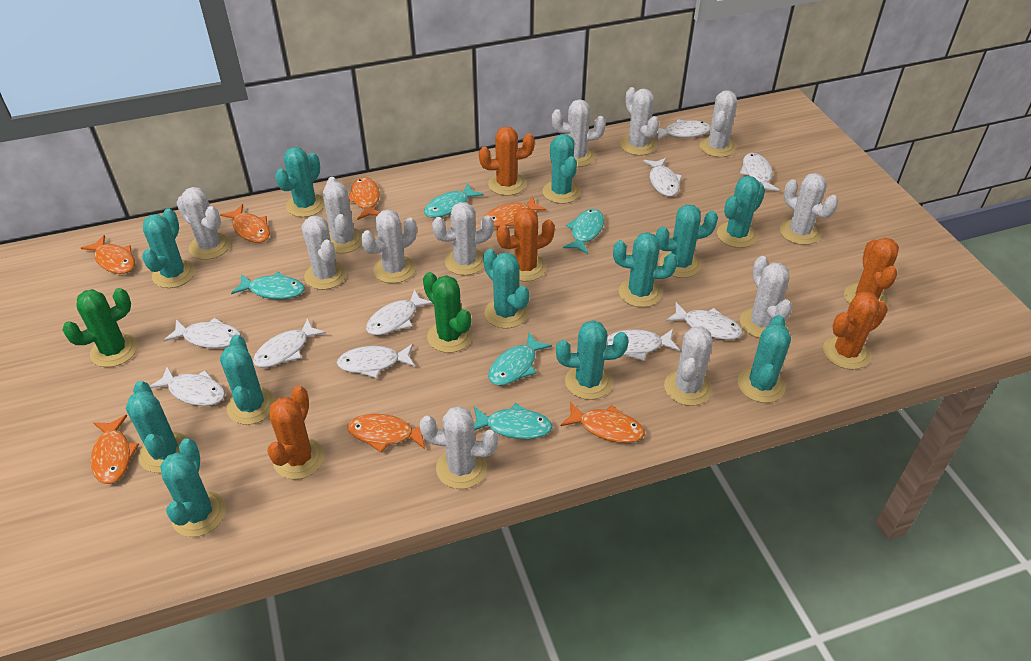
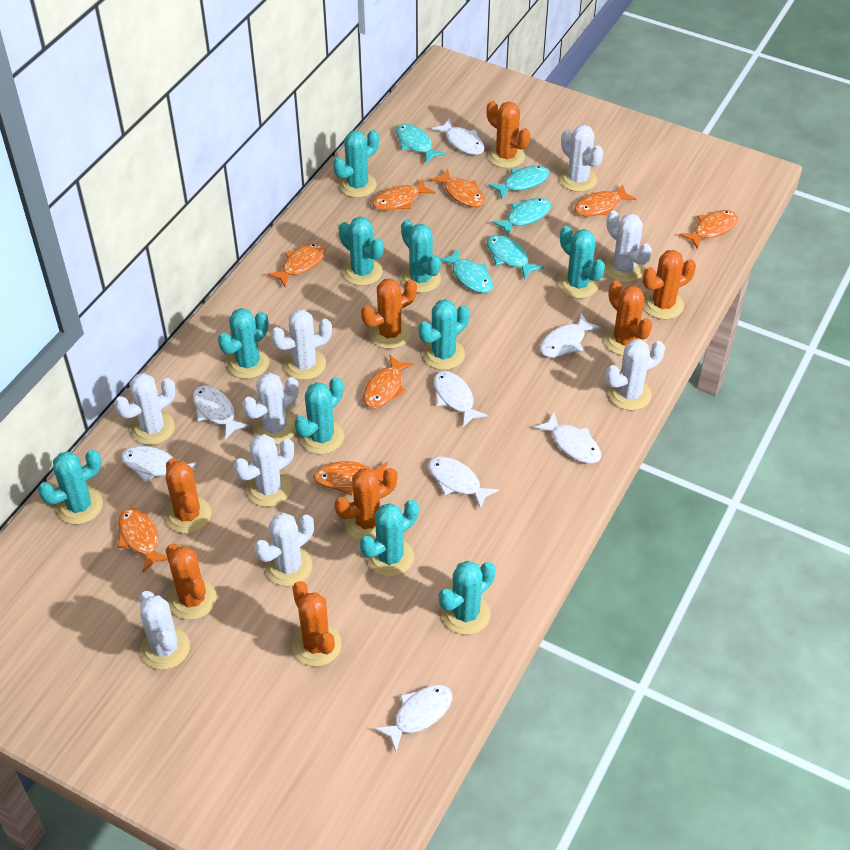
green cactus: 2 -> 0
orange cactus: 5 -> 8
orange fish: 7 -> 8
turquoise cactus: 12 -> 10
white cactus: 12 -> 9
white fish: 10 -> 8

